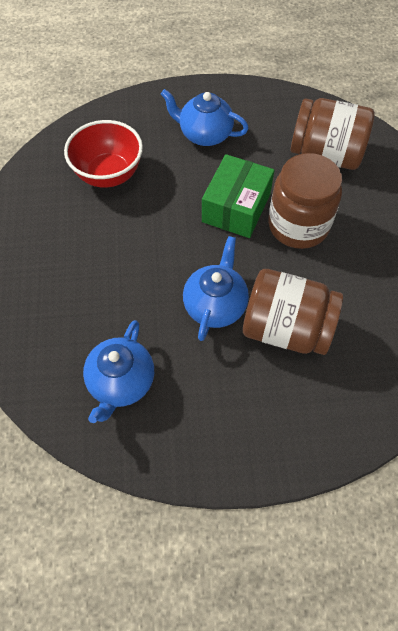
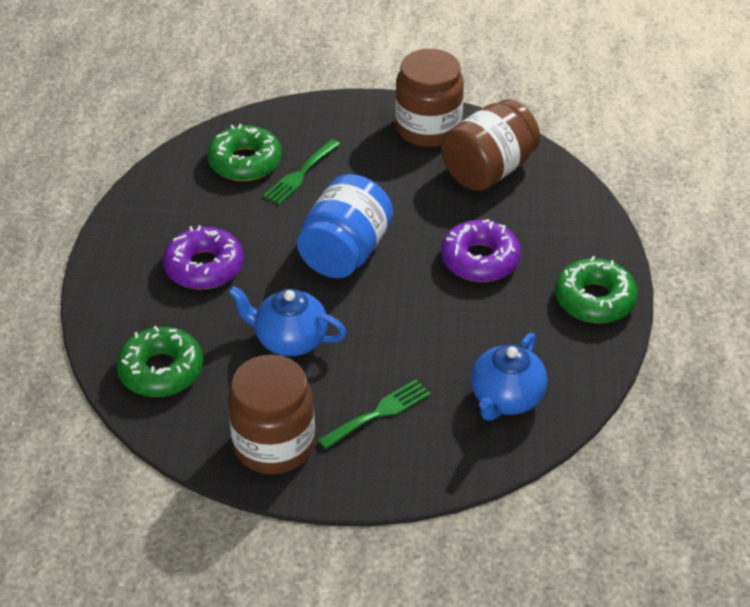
blue jar: 0 -> 1
blue teapot: 3 -> 2
green box: 1 -> 0
green donut: 0 -> 3
green fork: 0 -> 2
purple donut: 0 -> 2
red bowl: 1 -> 0

